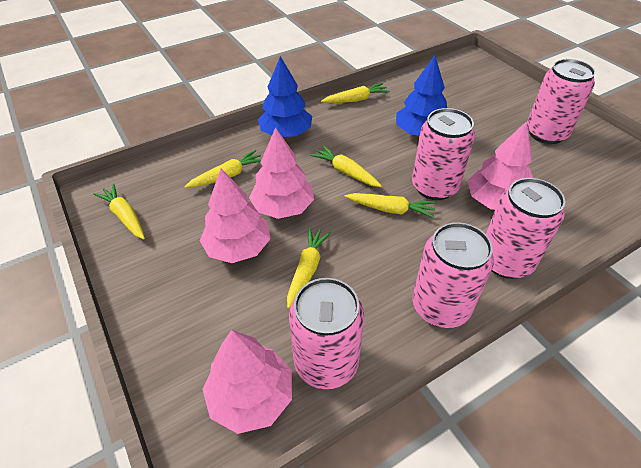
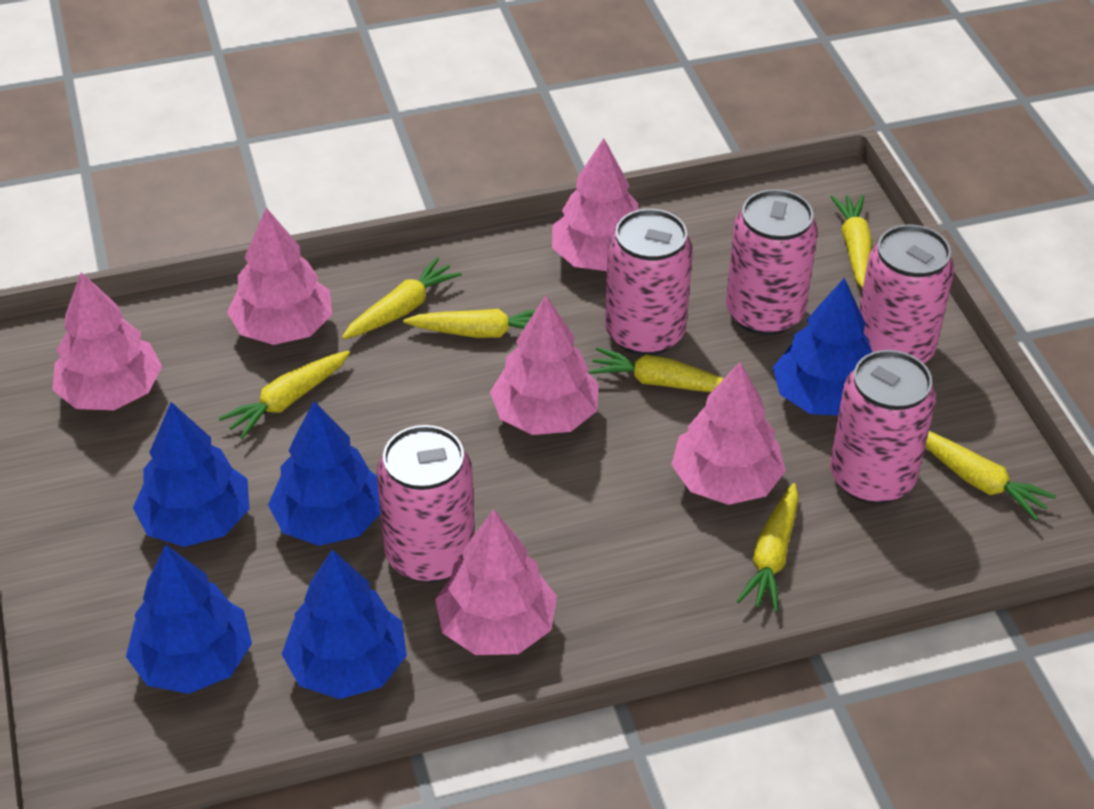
blue tree: 2 -> 5
pink tree: 4 -> 6
yellow carrot: 6 -> 7

